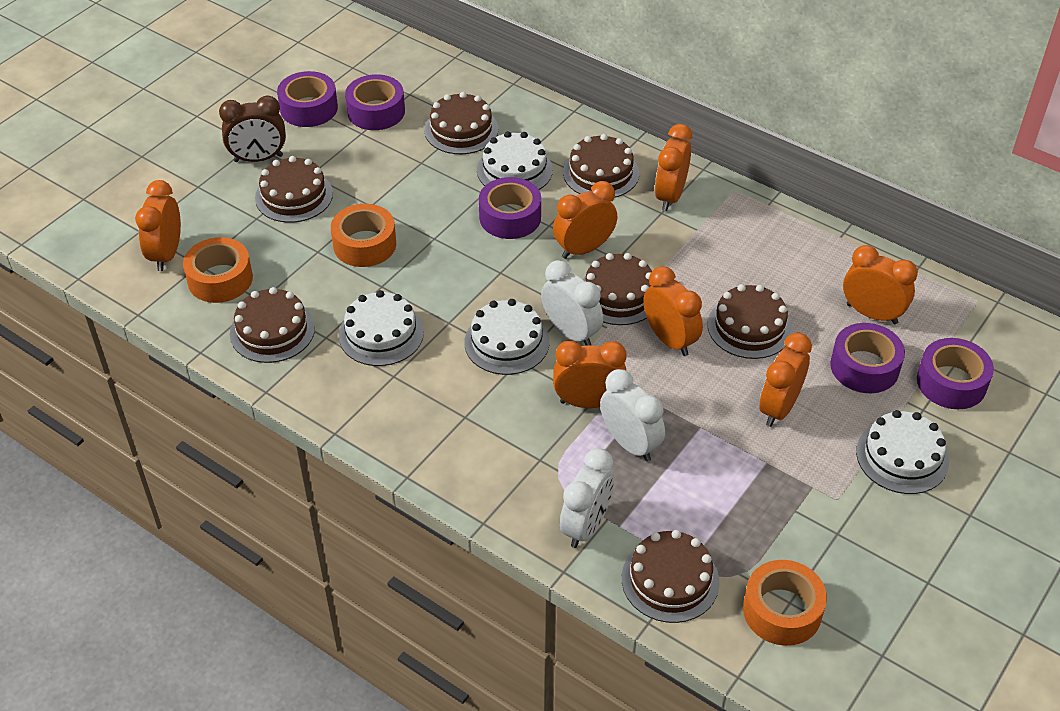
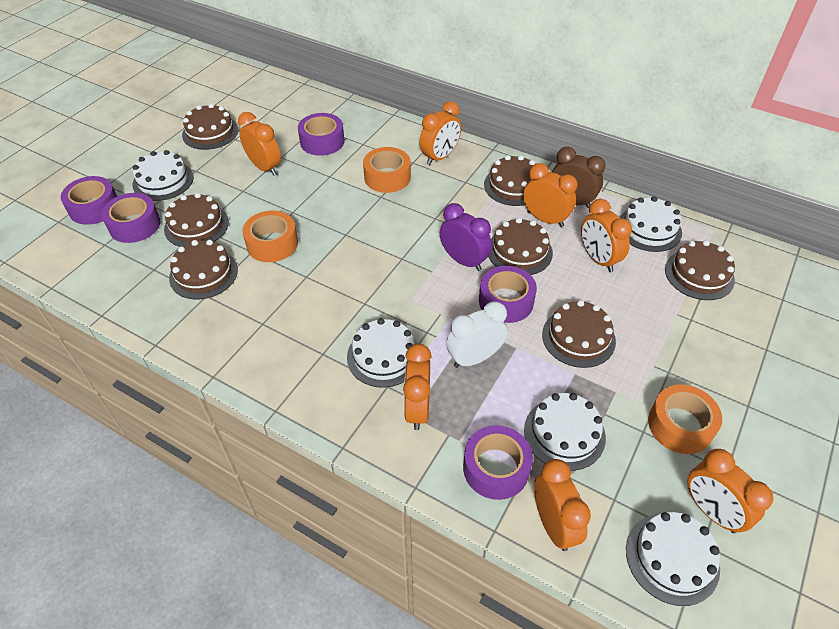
purple clock: 0 -> 1
white cake: 4 -> 5
white clock: 3 -> 1

